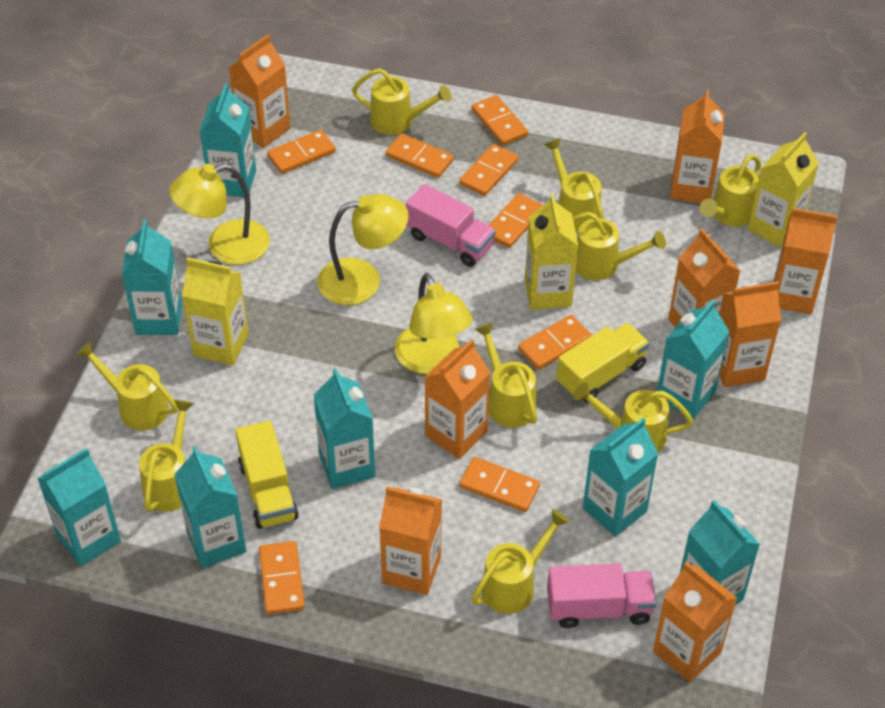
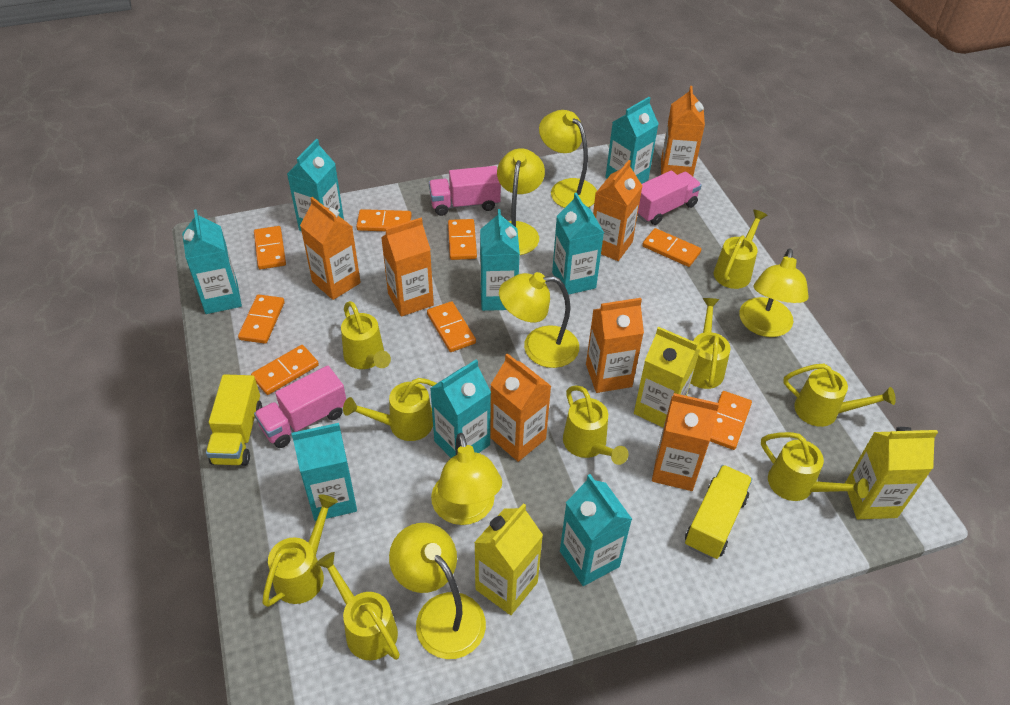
orange carton: 8 -> 7
pink truck: 2 -> 3
yellow lamp: 3 -> 6

